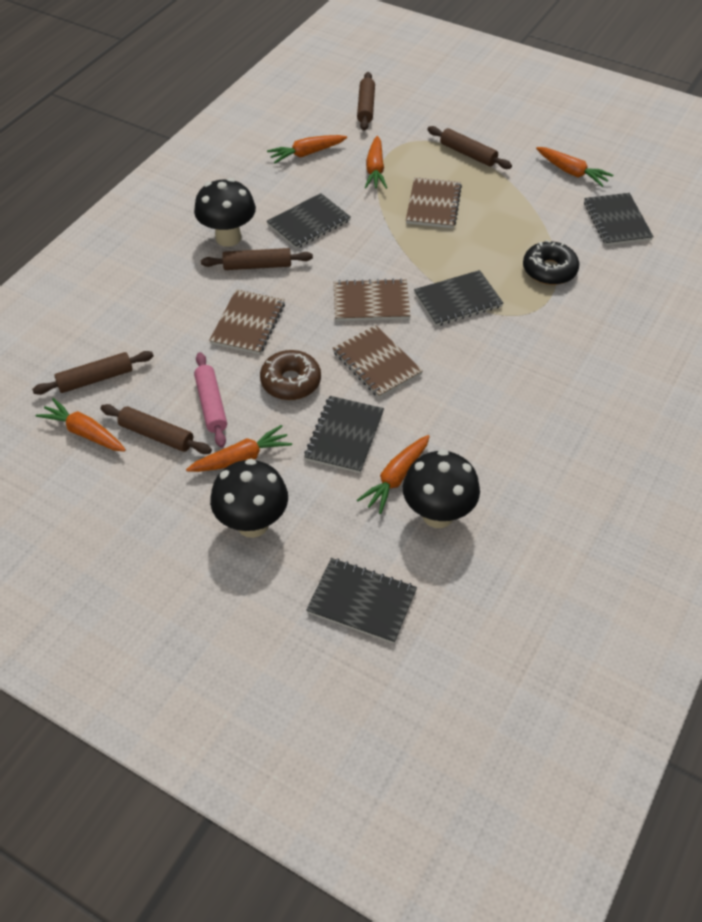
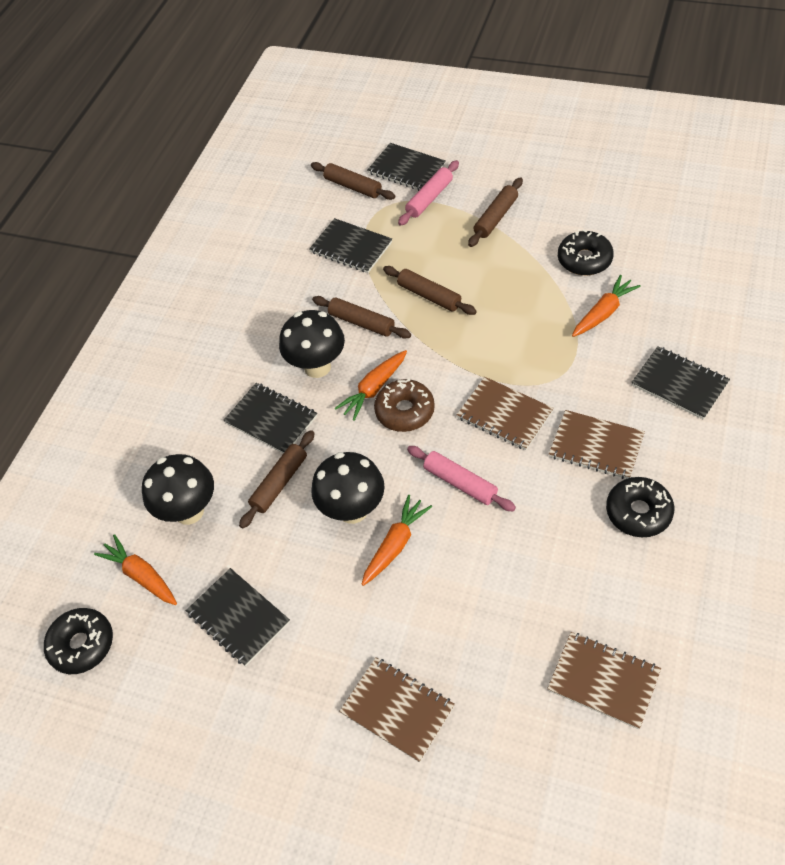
black donut: 1 -> 3
orange carrot: 6 -> 4
pink rolling pin: 1 -> 2

